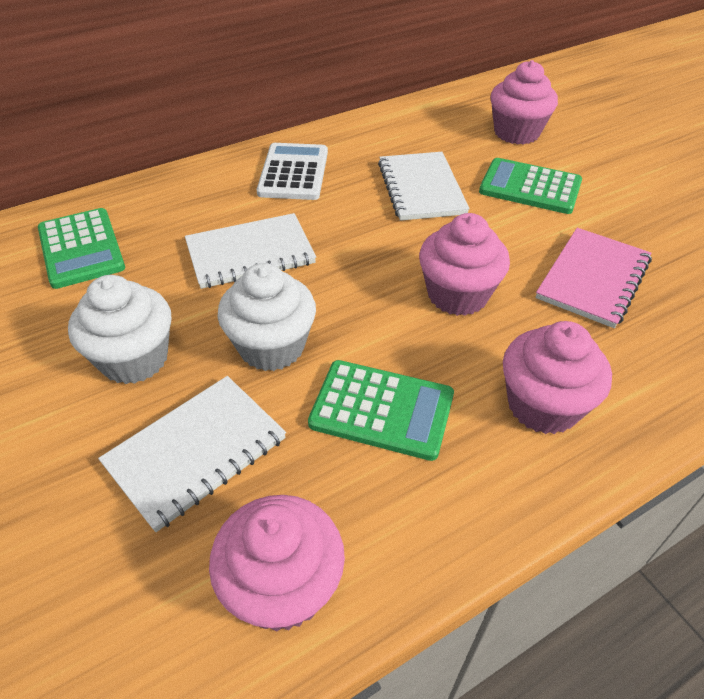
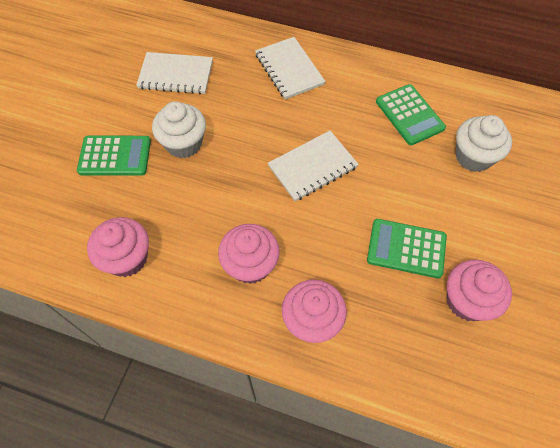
pink notebook: 1 -> 0
white calculator: 1 -> 0

